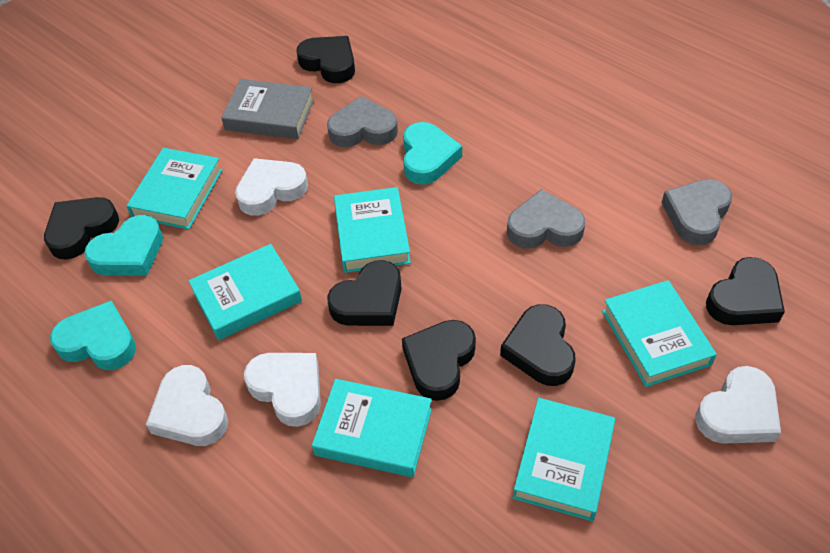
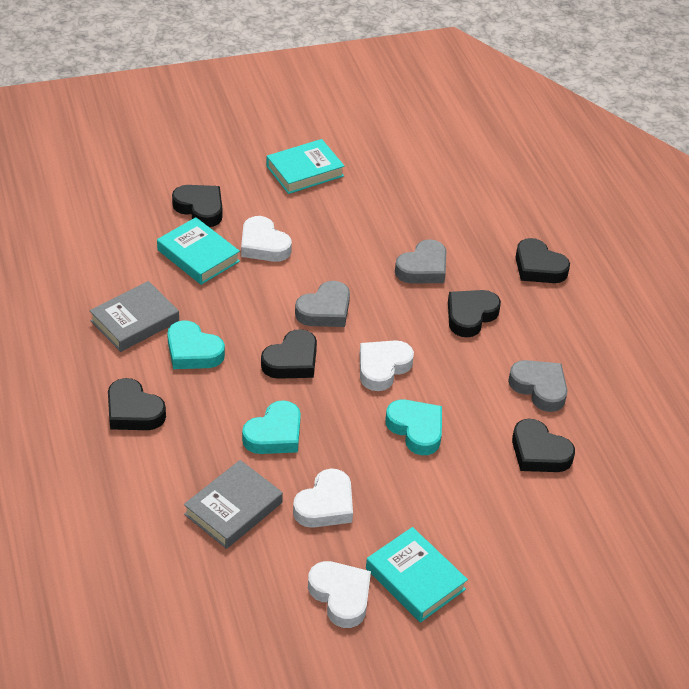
grey book: 1 -> 2
turquoise book: 6 -> 3

